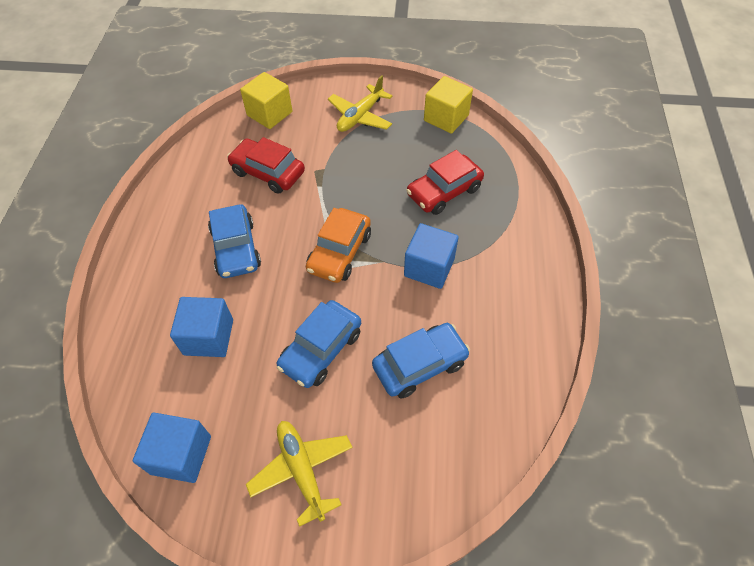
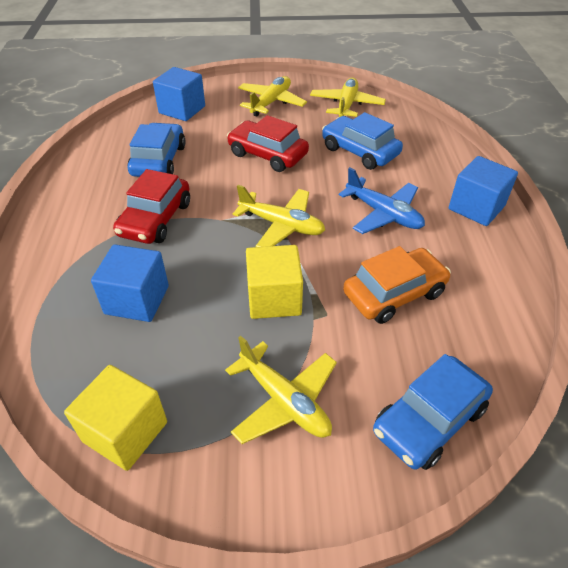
blue plane: 0 -> 1
yellow plane: 2 -> 4

